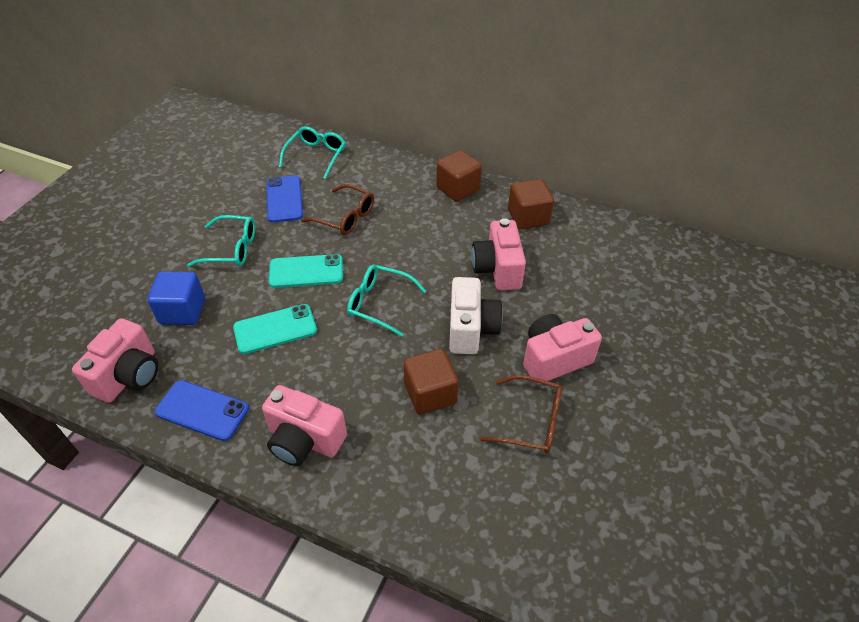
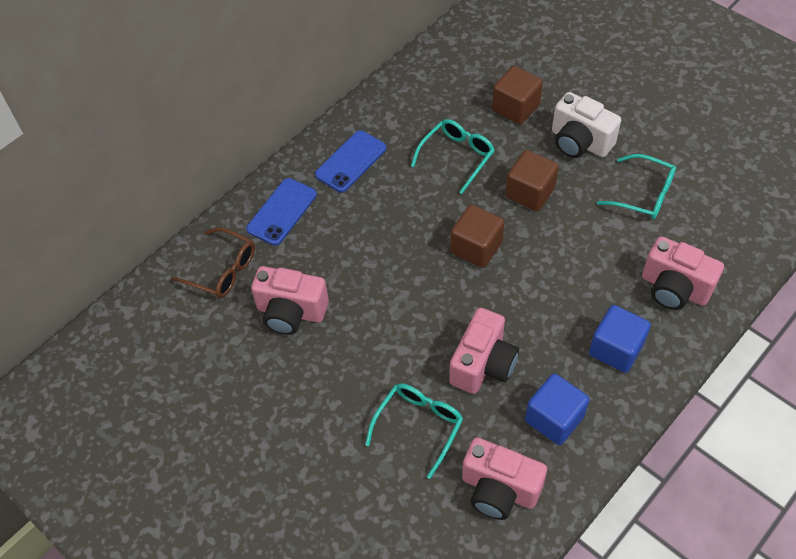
blue cube: 1 -> 2
brown glasses: 2 -> 1
turquoise phone: 2 -> 0

